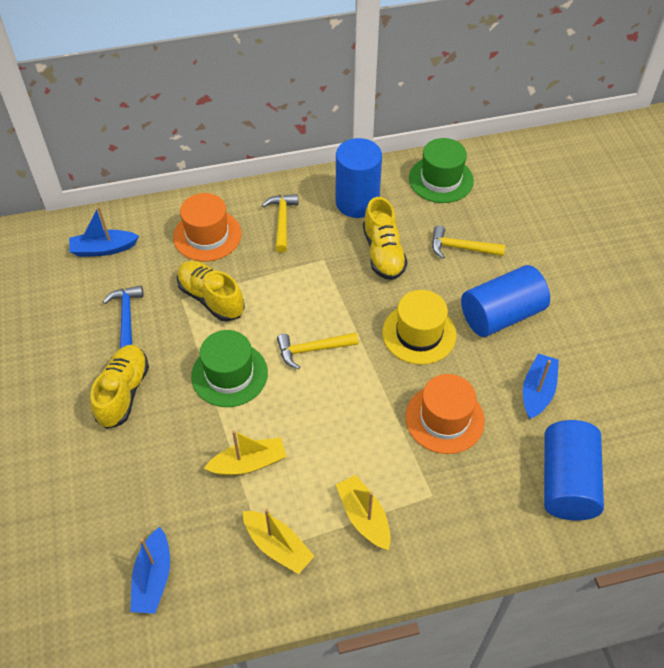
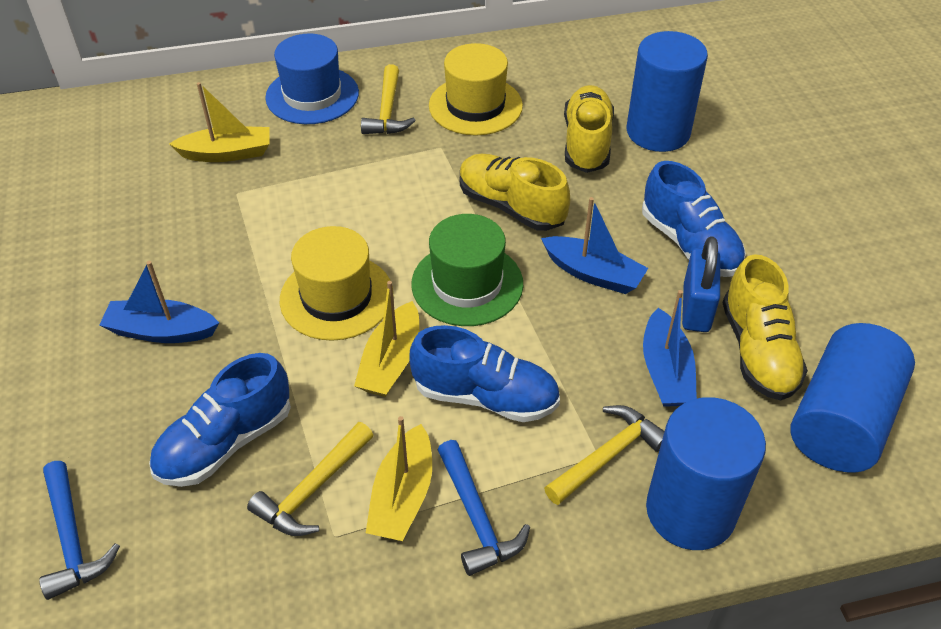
blue hammer: 1 -> 2
blue hat: 0 -> 1
blue padlock: 0 -> 1
blue shoe: 0 -> 3
green hat: 2 -> 1
orange hat: 2 -> 0
yellow hat: 1 -> 2

